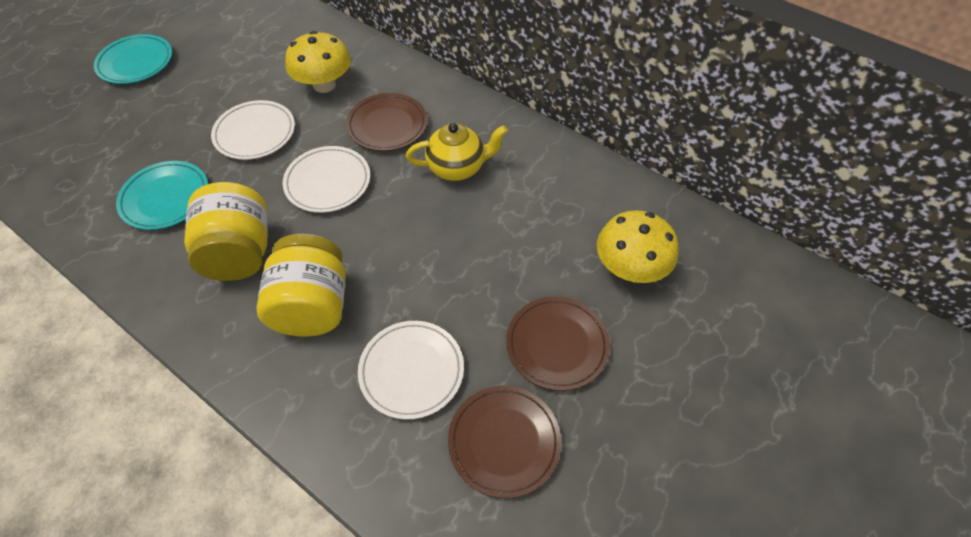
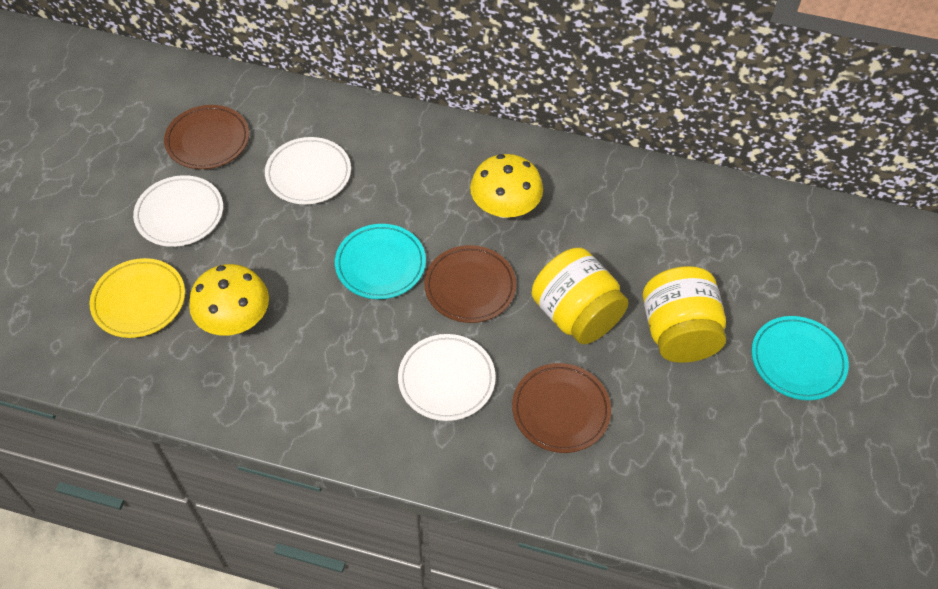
yellow plate: 0 -> 1
yellow teapot: 1 -> 0

